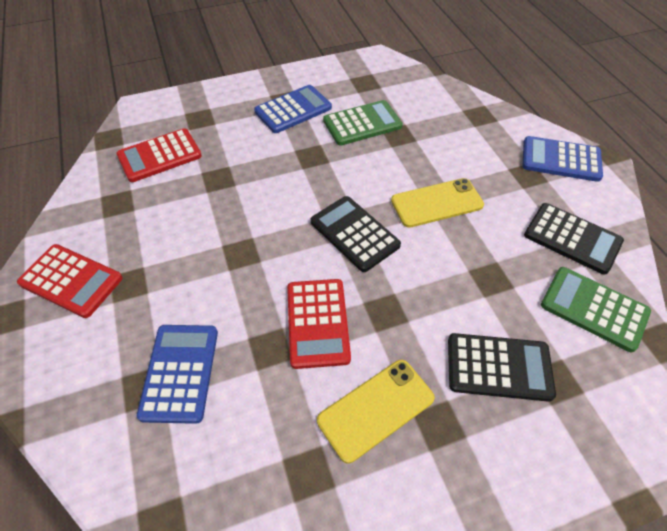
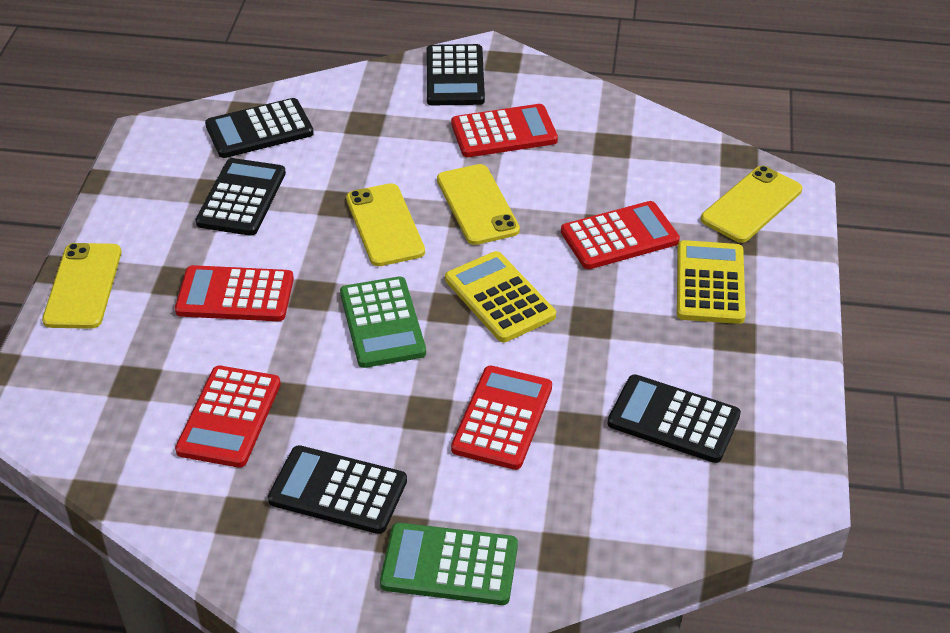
black calculator: 3 -> 5
blue calculator: 3 -> 0
red calculator: 3 -> 5
yellow calculator: 0 -> 2
yellow phone: 2 -> 4

